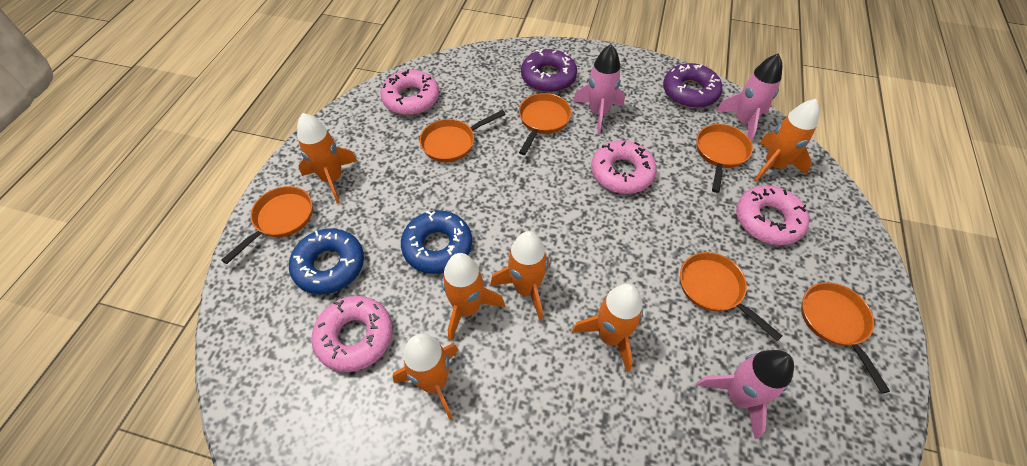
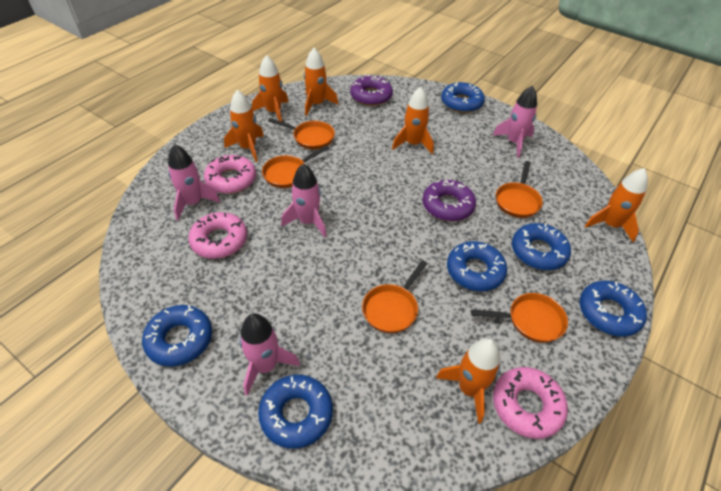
blue donut: 2 -> 6
orange pan: 6 -> 5
pink donut: 4 -> 3
pink rocket: 3 -> 4

